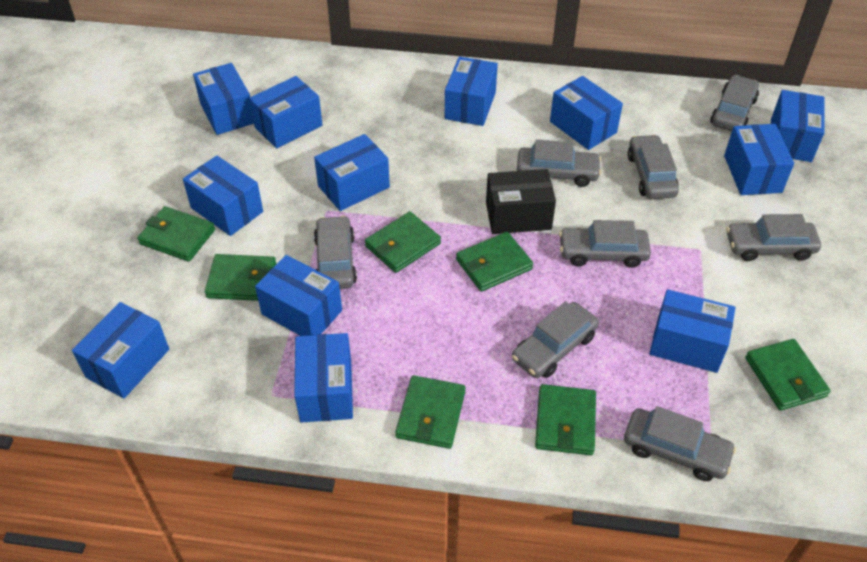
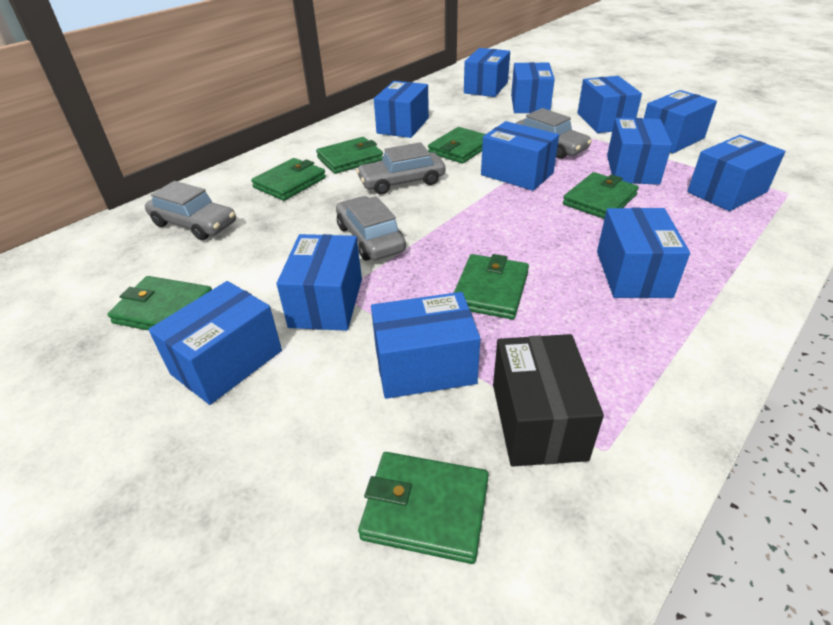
grey car: 8 -> 4

